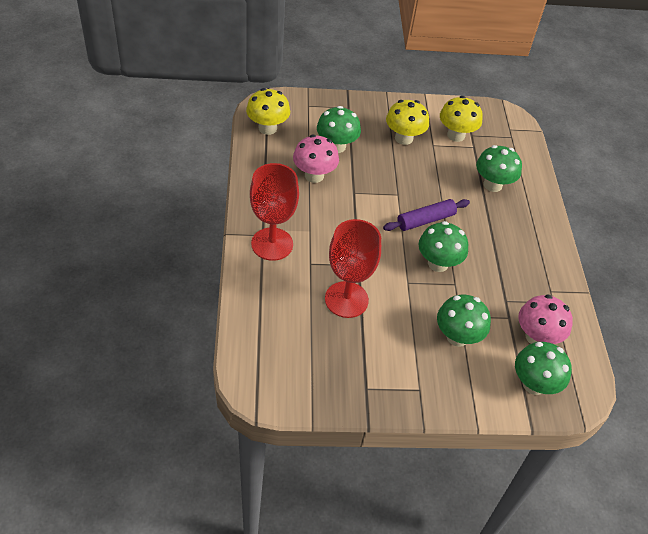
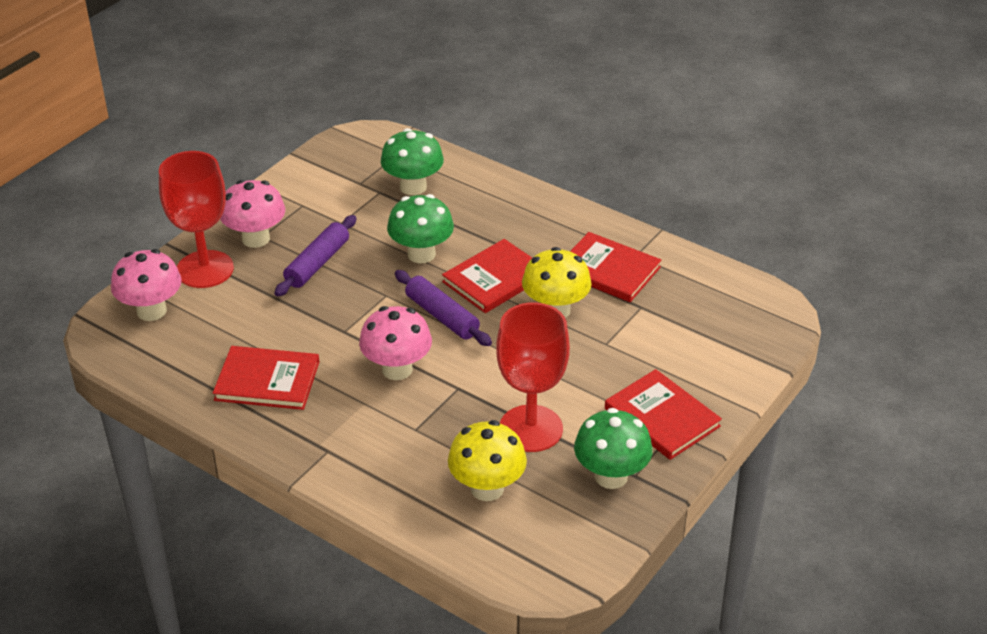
green mushroom: 5 -> 3
pink mushroom: 2 -> 3
purple rolling pin: 1 -> 2
red book: 0 -> 4
yellow mushroom: 3 -> 2

